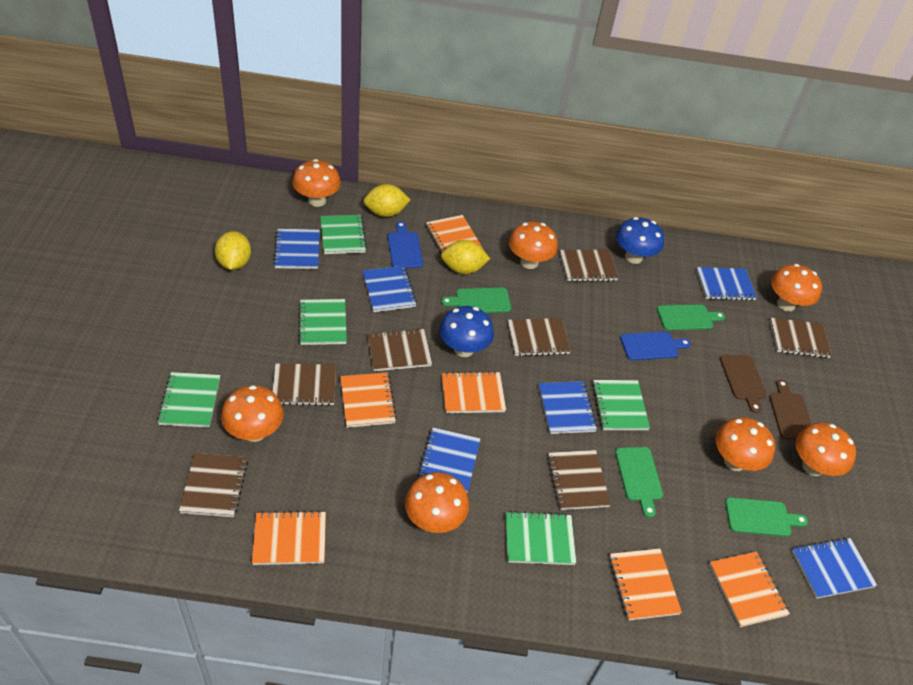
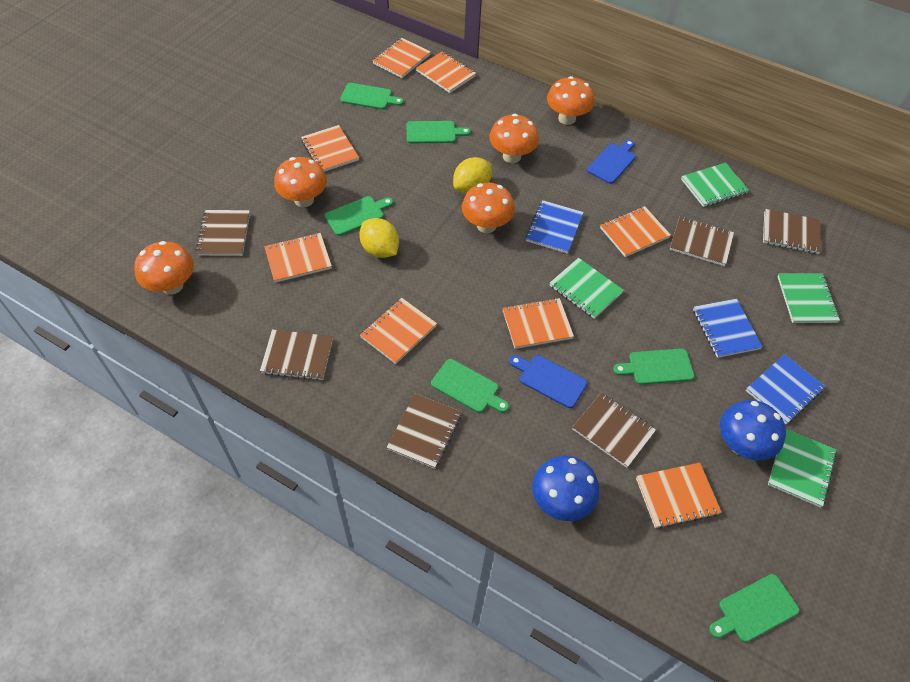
blue notebook: 6 -> 3
brown cutting board: 2 -> 0
brown notebook: 7 -> 6
green cutting board: 4 -> 6
green notebook: 5 -> 4
orange mushroom: 7 -> 5
orange notebook: 6 -> 8
yellow lemon: 3 -> 2

